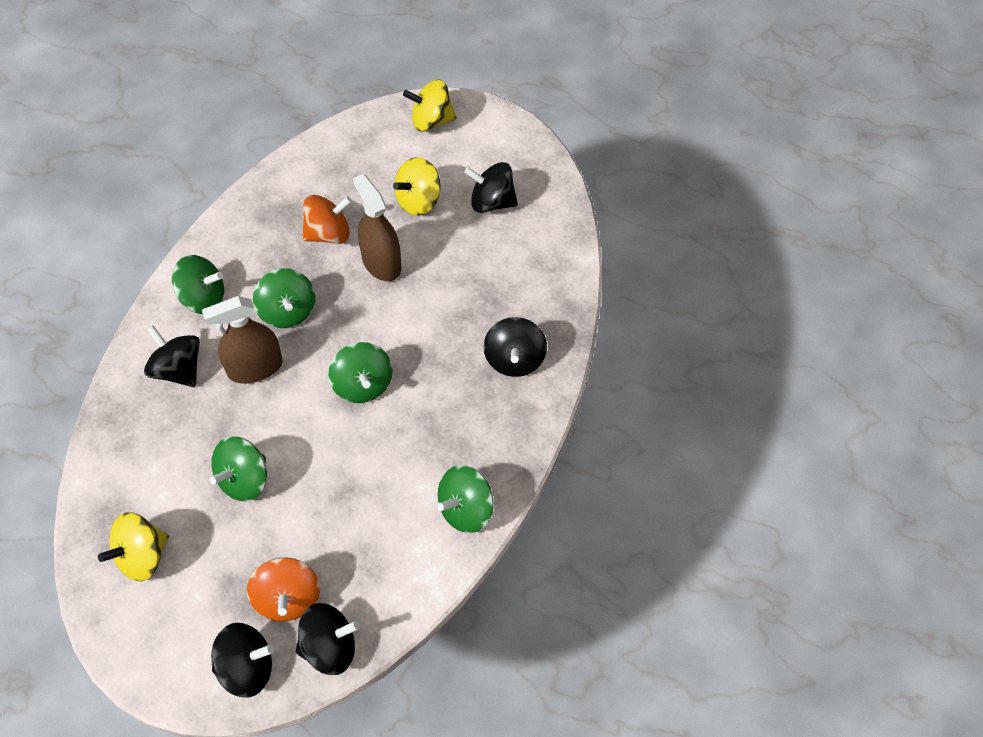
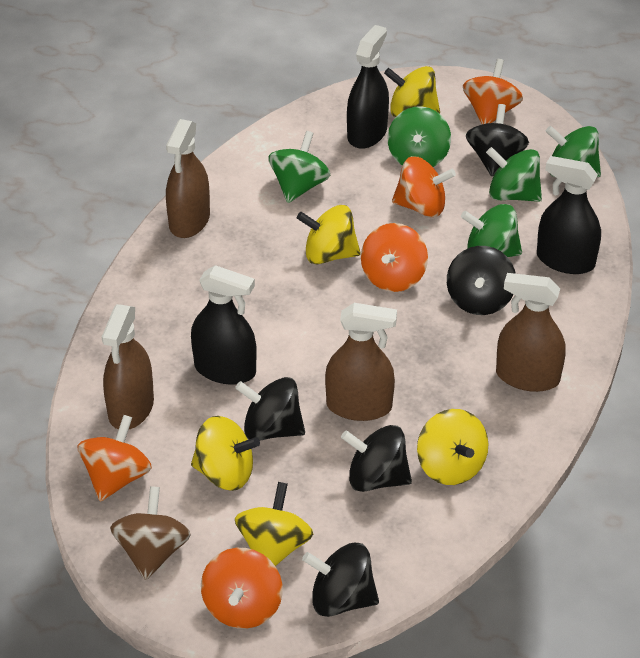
black spray bottle: 0 -> 3
brown spinning top: 0 -> 1
brown spray bottle: 2 -> 4
orange spinning top: 2 -> 5
yellow spinning top: 3 -> 5

